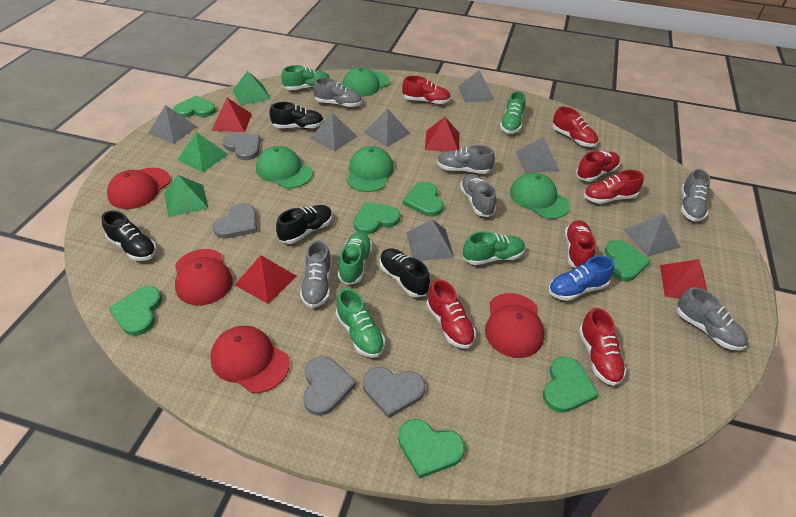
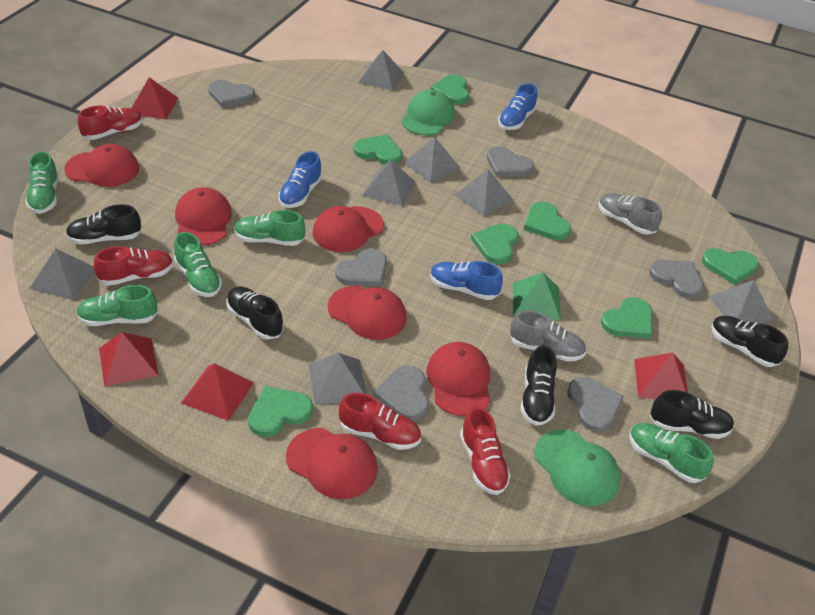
black shoe: 4 -> 5
blue shoe: 1 -> 3
green cap: 4 -> 2
green pyramid: 3 -> 1
grey heart: 4 -> 6
grey shoe: 6 -> 2
red cap: 4 -> 6
red shoe: 7 -> 4

